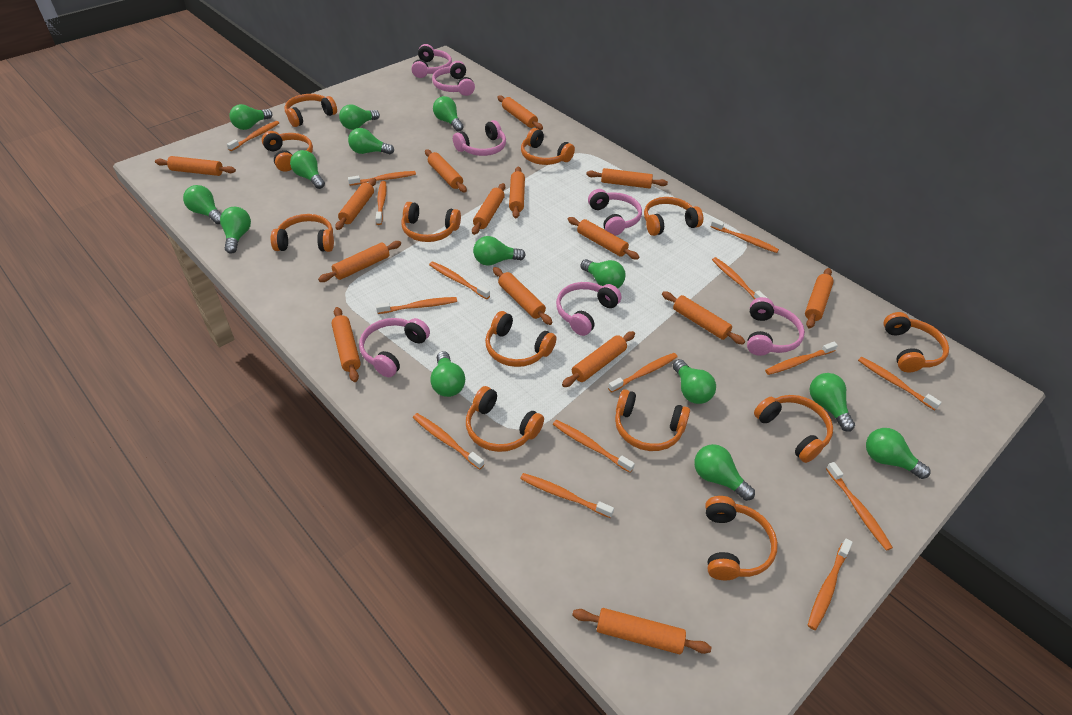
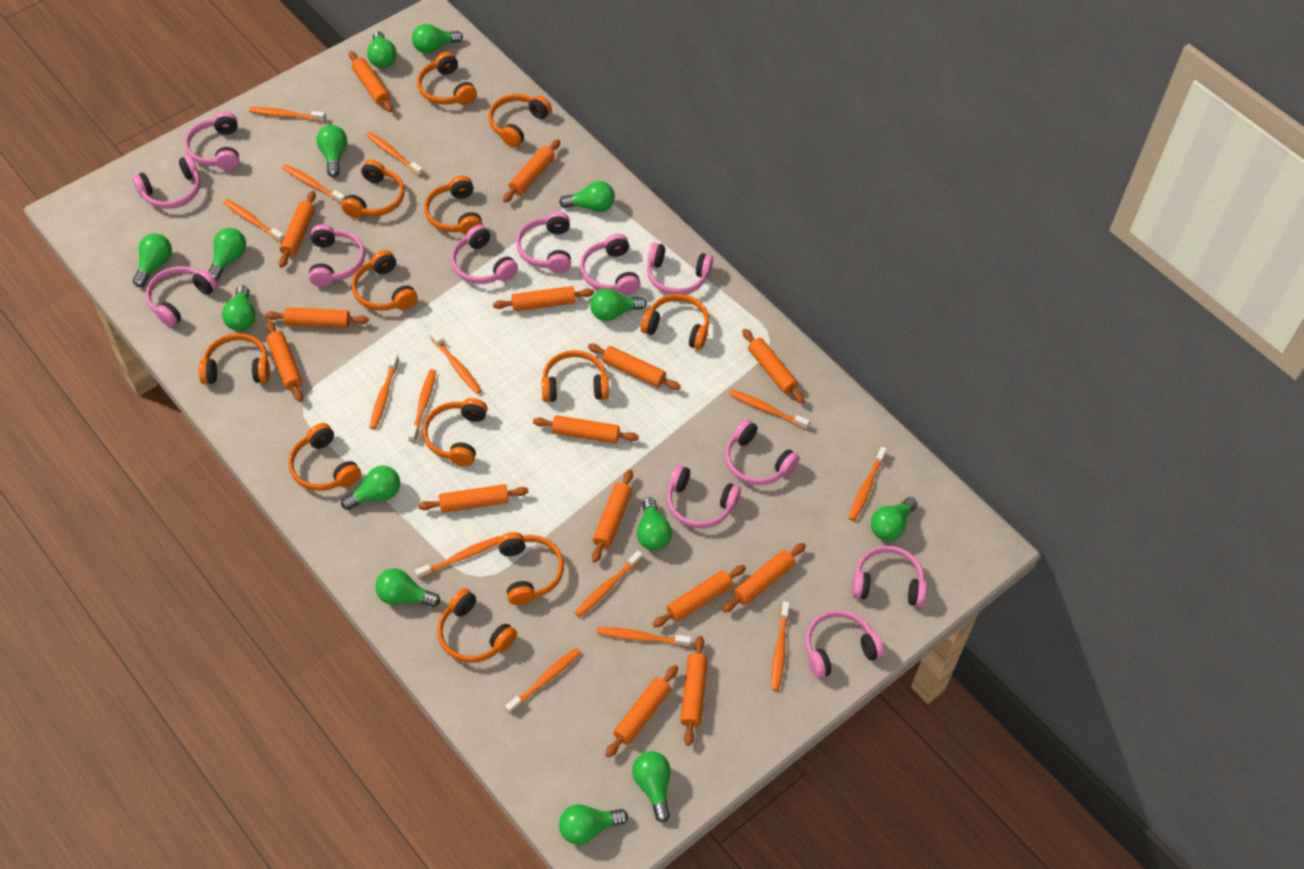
orange toothbrush: 15 -> 14
pink headphones: 7 -> 12

